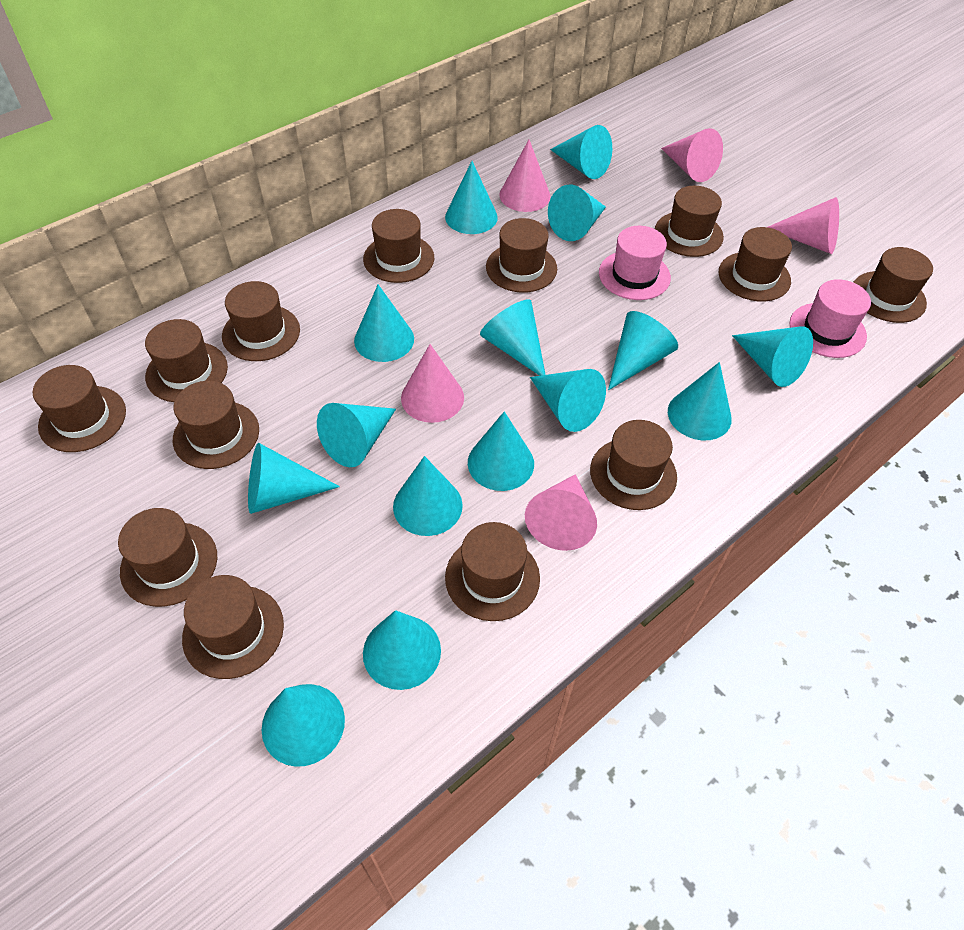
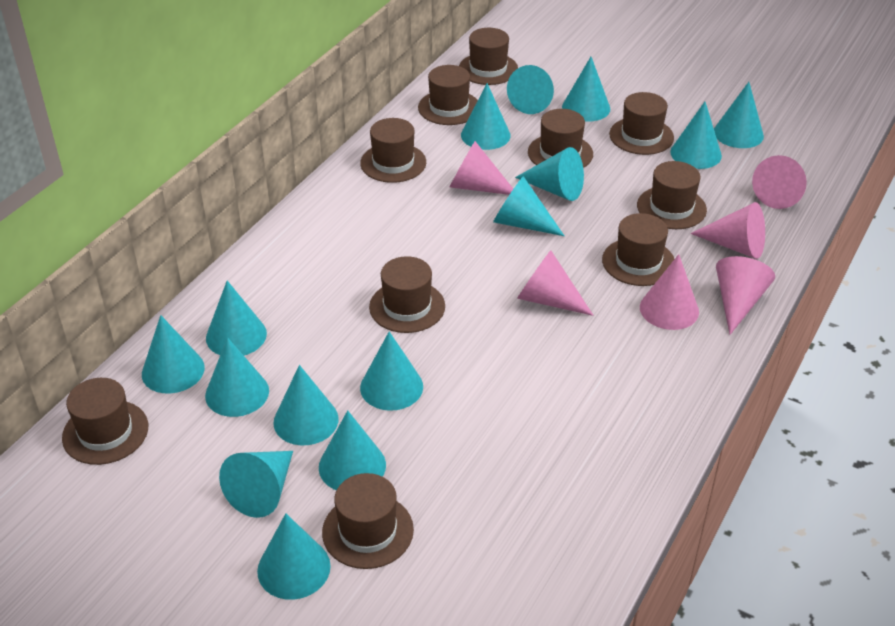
brown hat: 13 -> 10
pink cone: 5 -> 6
pink hat: 2 -> 0

